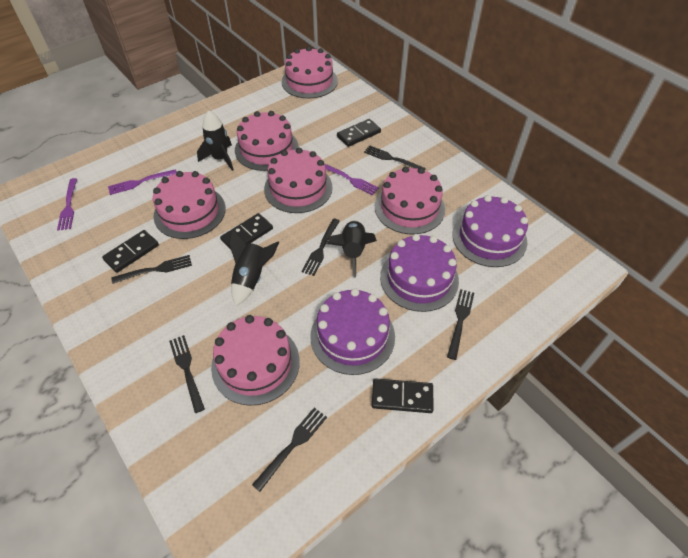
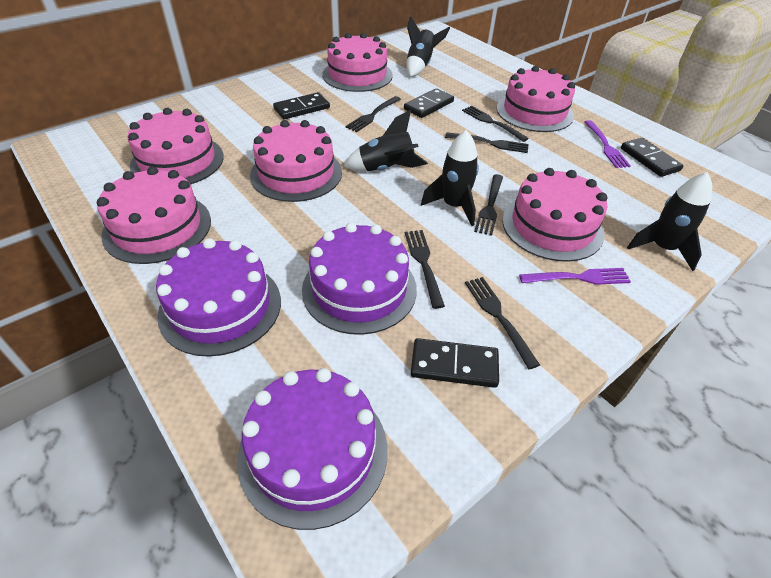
black rocket: 3 -> 4
purple fork: 3 -> 2

